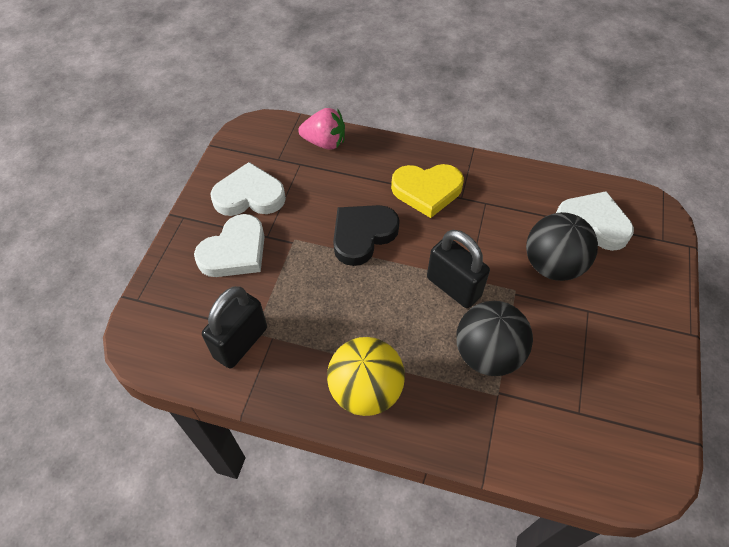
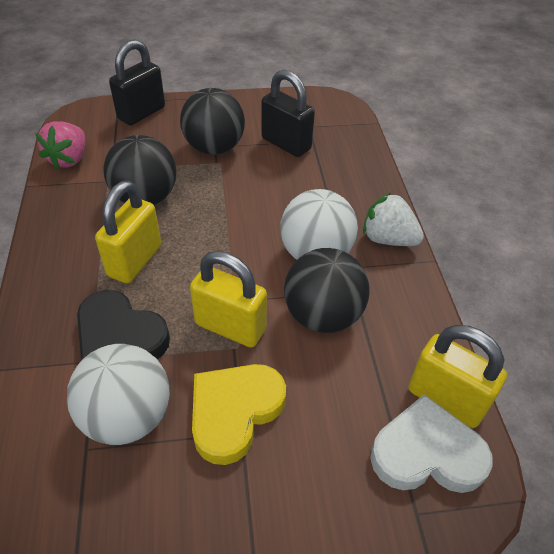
black ball: 2 -> 3
white ball: 0 -> 2
white heart: 3 -> 1
white strawberry: 0 -> 1
yellow ball: 1 -> 0
yellow padlock: 0 -> 3

